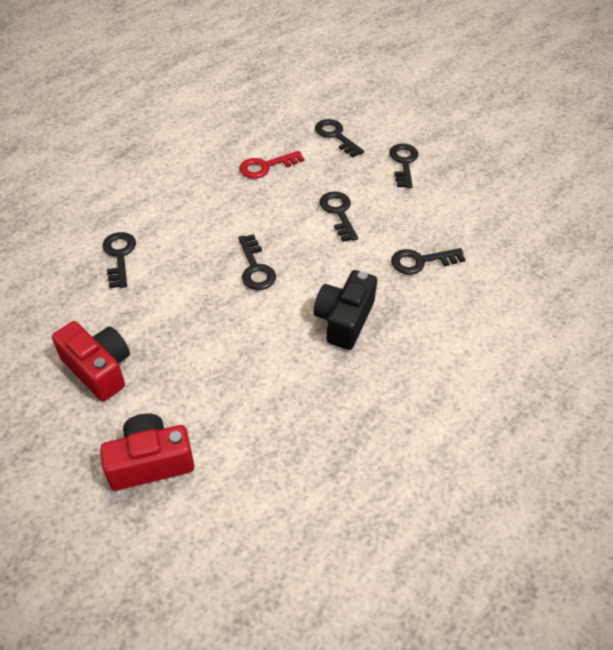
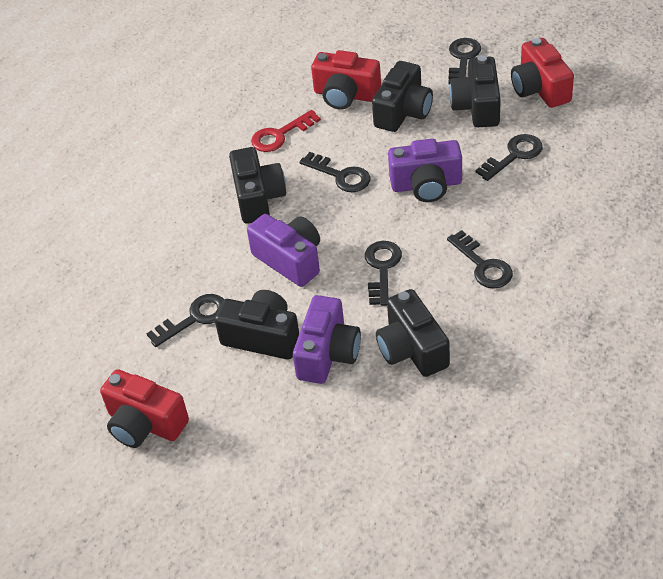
black camera: 1 -> 5
purple camera: 0 -> 3
red camera: 2 -> 3

